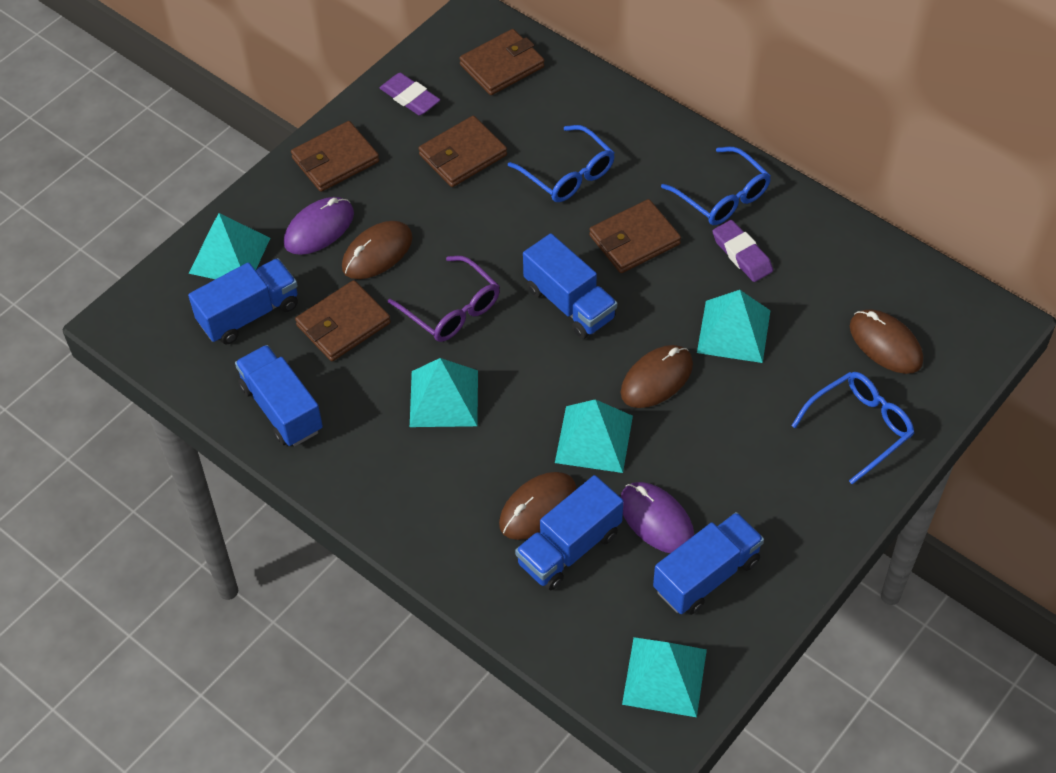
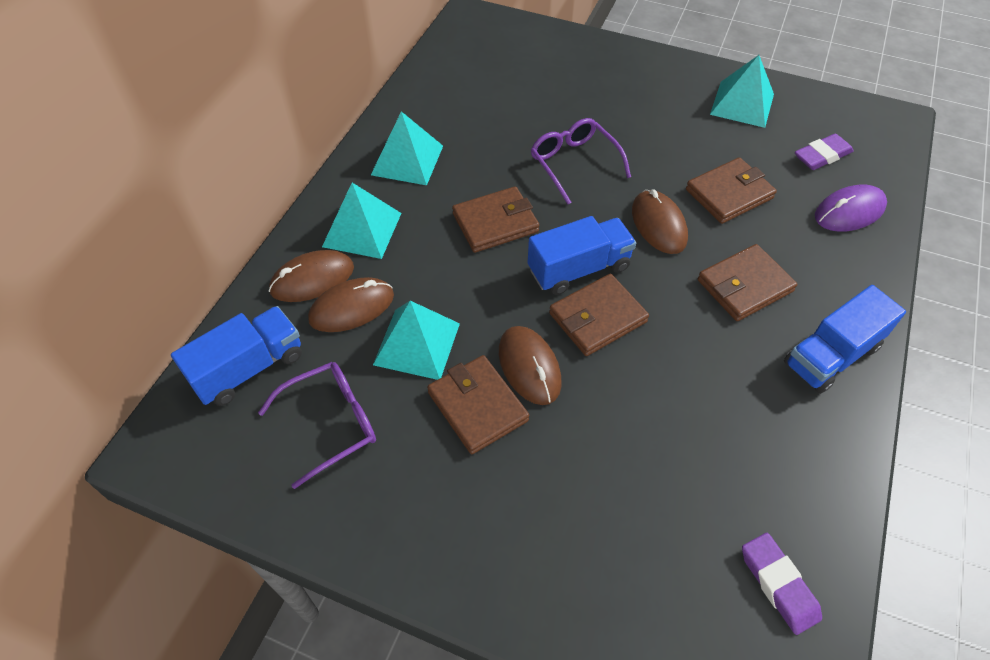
blue glasses: 3 -> 0
blue truck: 5 -> 3
purple glasses: 1 -> 2
purple mouse: 2 -> 1
turquoise pyramid: 5 -> 4

